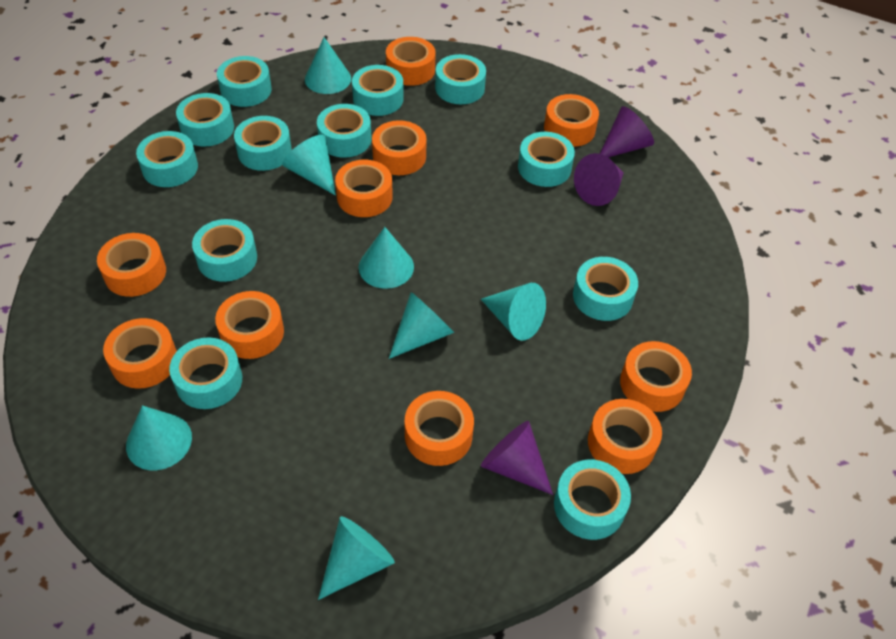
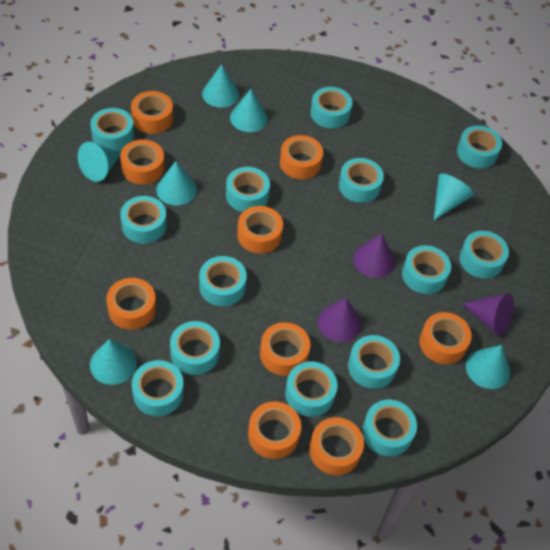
orange tape: 10 -> 9
turquoise tape: 12 -> 14

